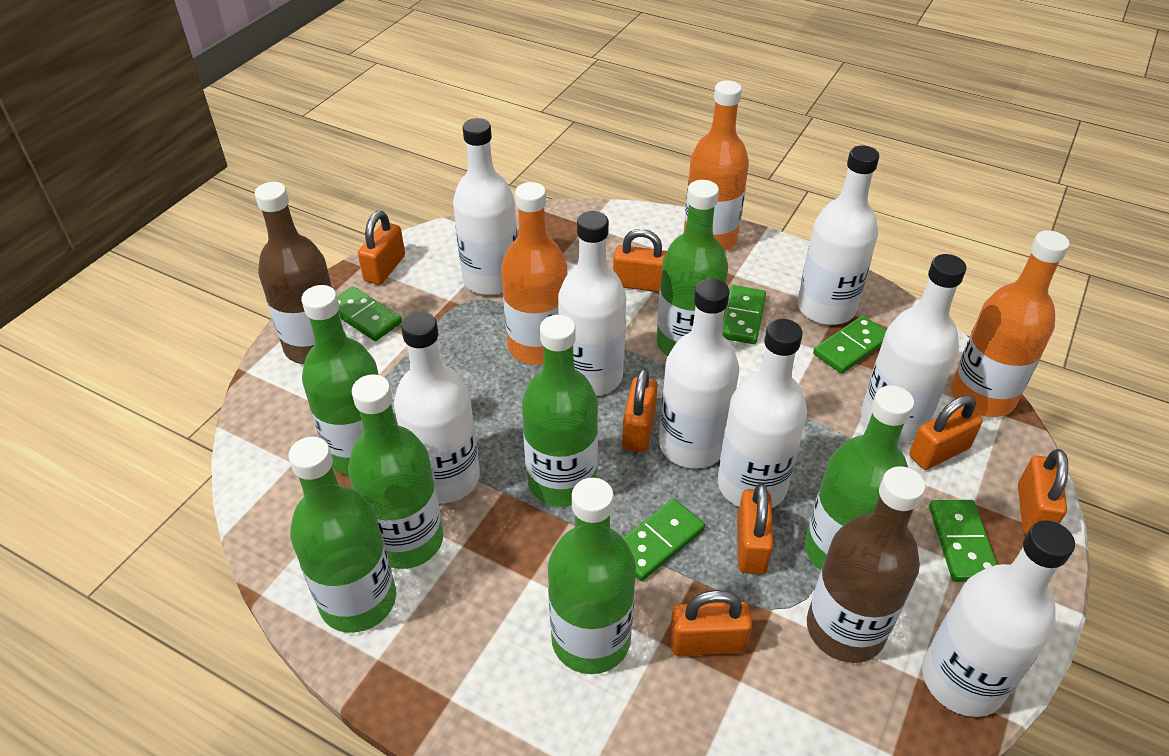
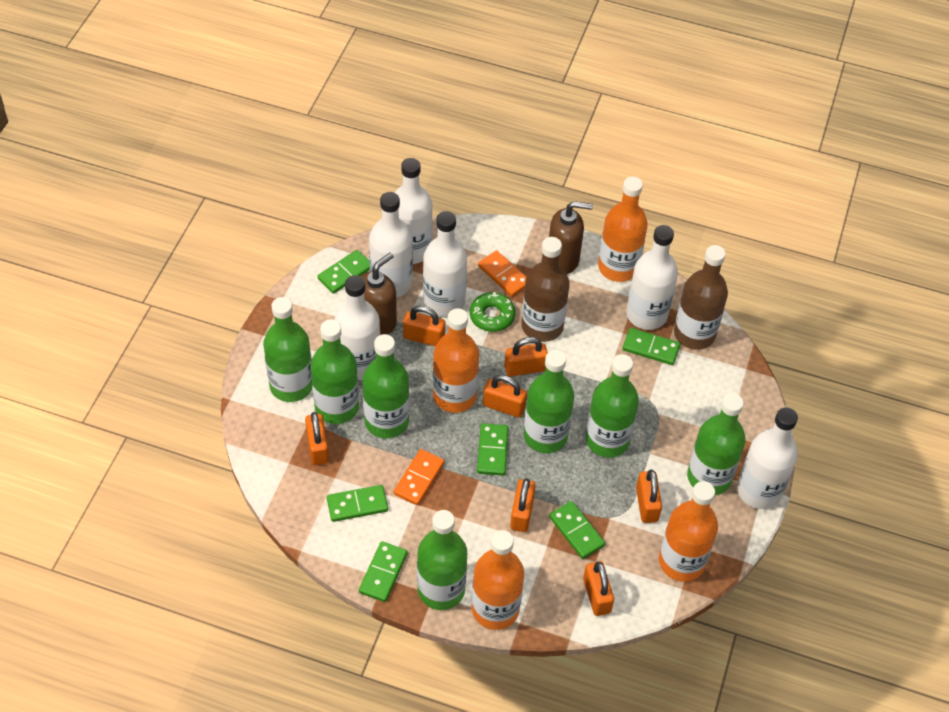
brown soap dispenser: 0 -> 2
green domino: 5 -> 6
green donut: 0 -> 1
orange bottle: 3 -> 4
orange domino: 0 -> 2
white bottle: 8 -> 6

